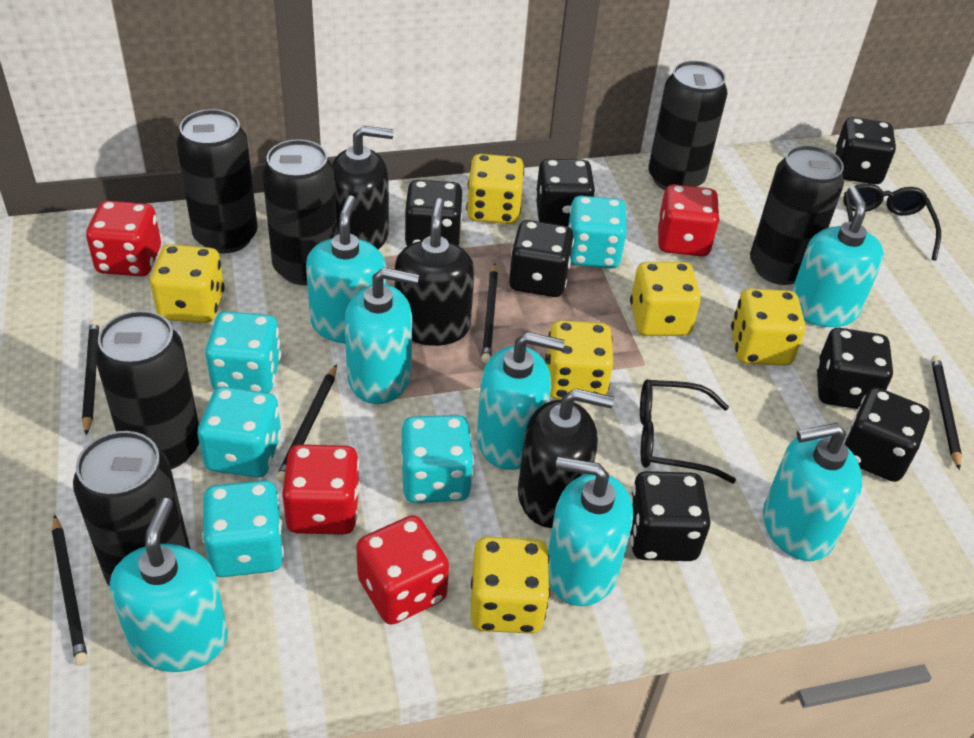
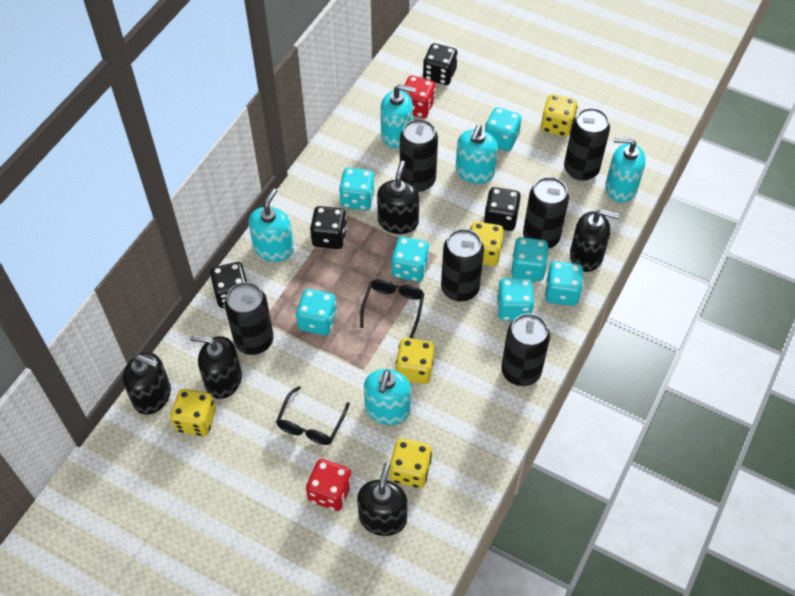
black dice: 7 -> 4
black pencil: 5 -> 0
black soap dispenser: 3 -> 5
red dice: 4 -> 2
turquoise dice: 5 -> 7
turquoise soap dispenser: 7 -> 5
yellow dice: 6 -> 5

